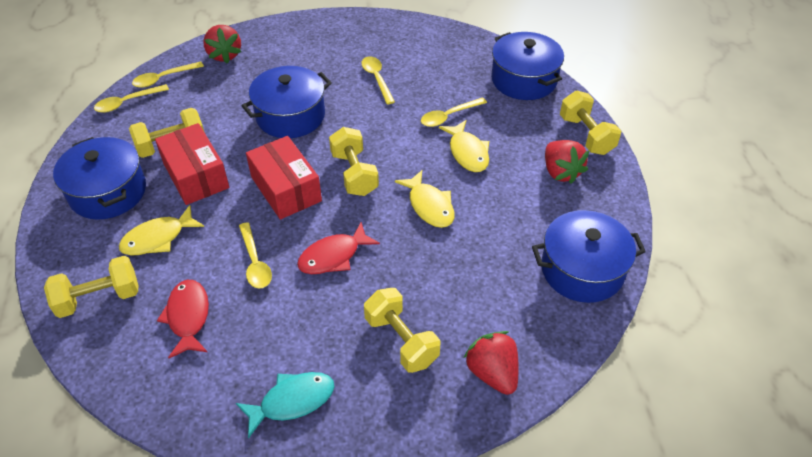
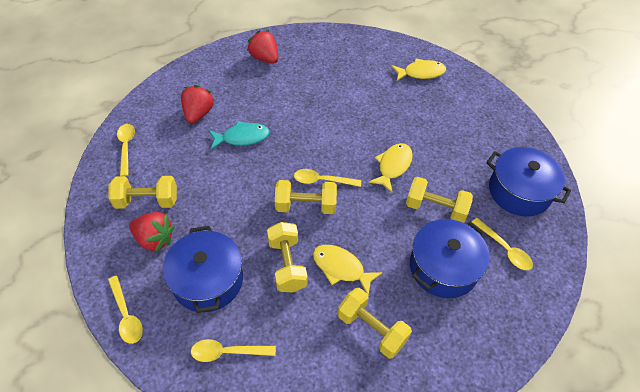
blue pot: 4 -> 3
red box: 2 -> 0
red fish: 2 -> 0

